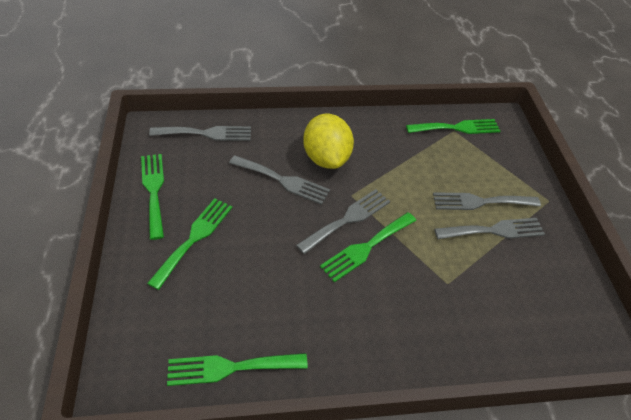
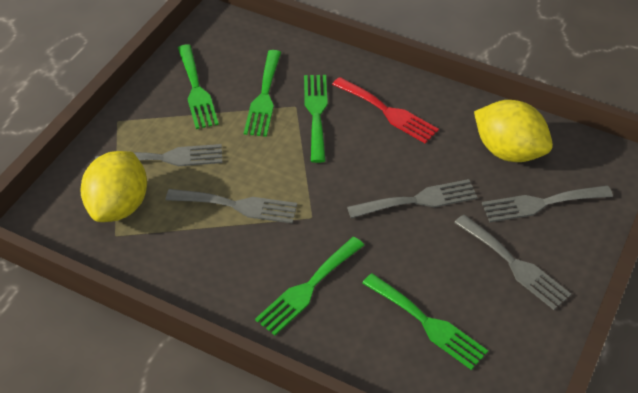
red fork: 0 -> 1
yellow lemon: 1 -> 2

